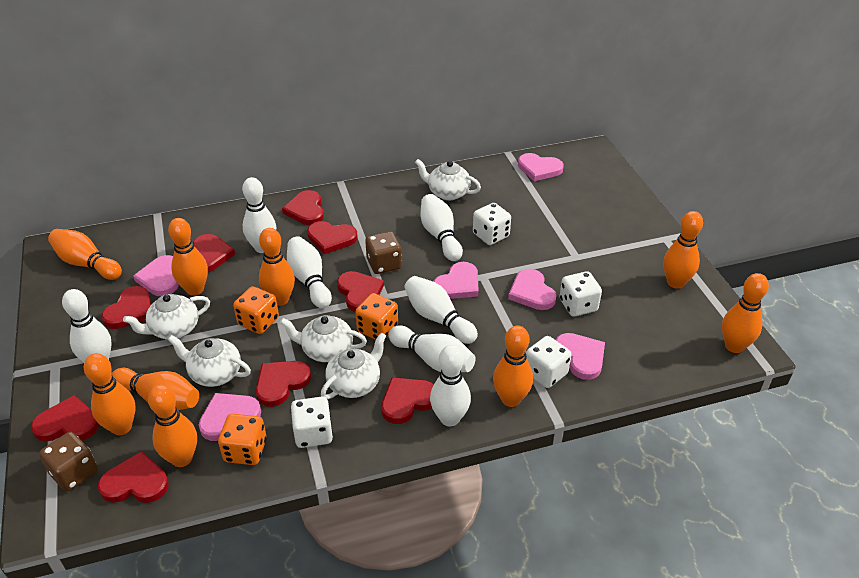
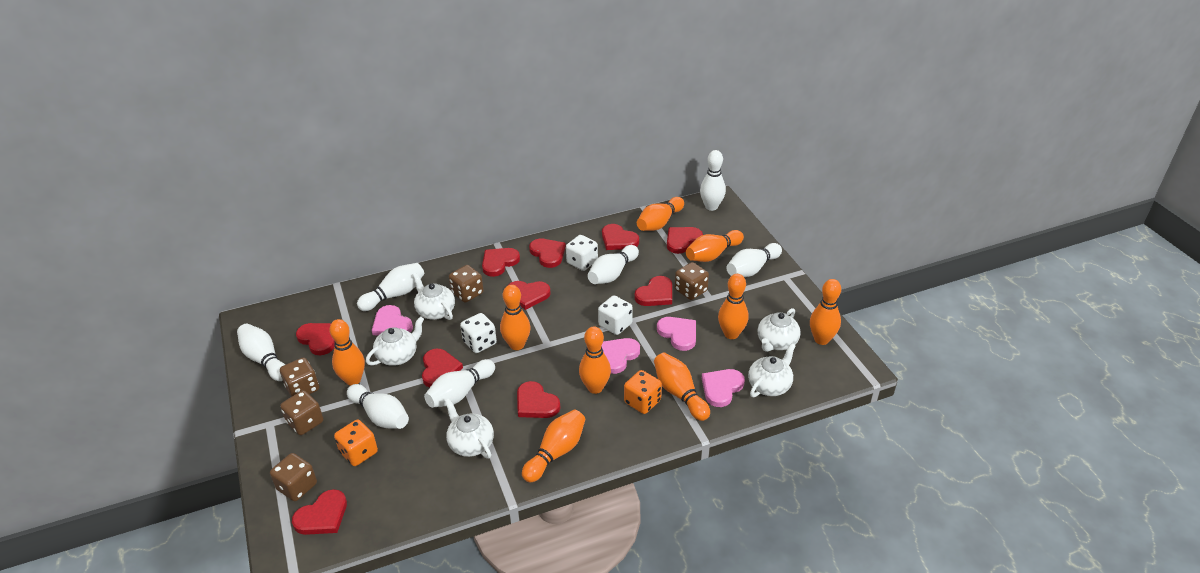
brown dice: 2 -> 5
orange dice: 3 -> 2
pink heart: 6 -> 4
red heart: 9 -> 10
white dice: 4 -> 3

